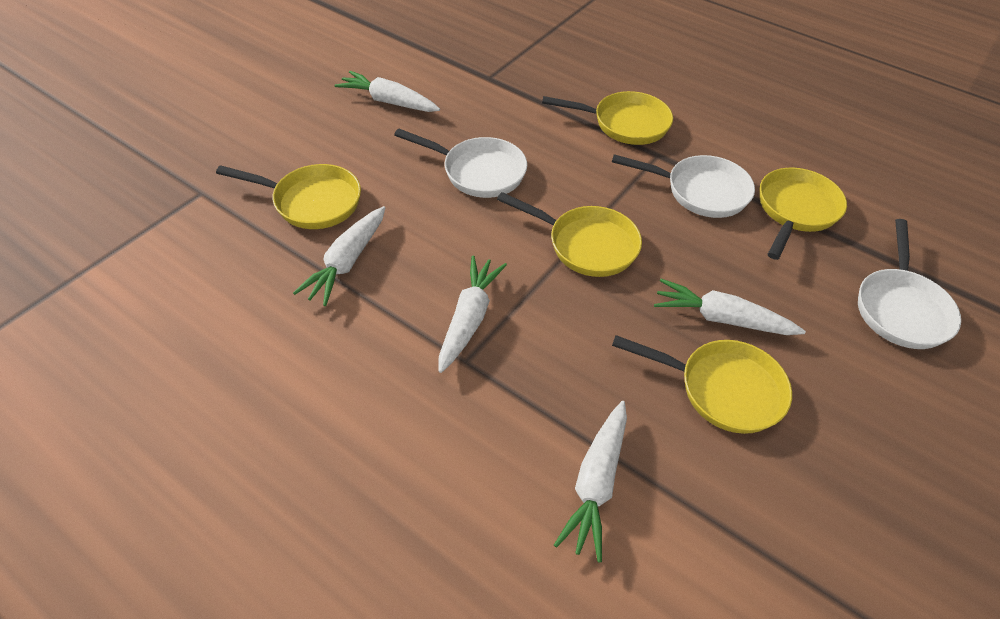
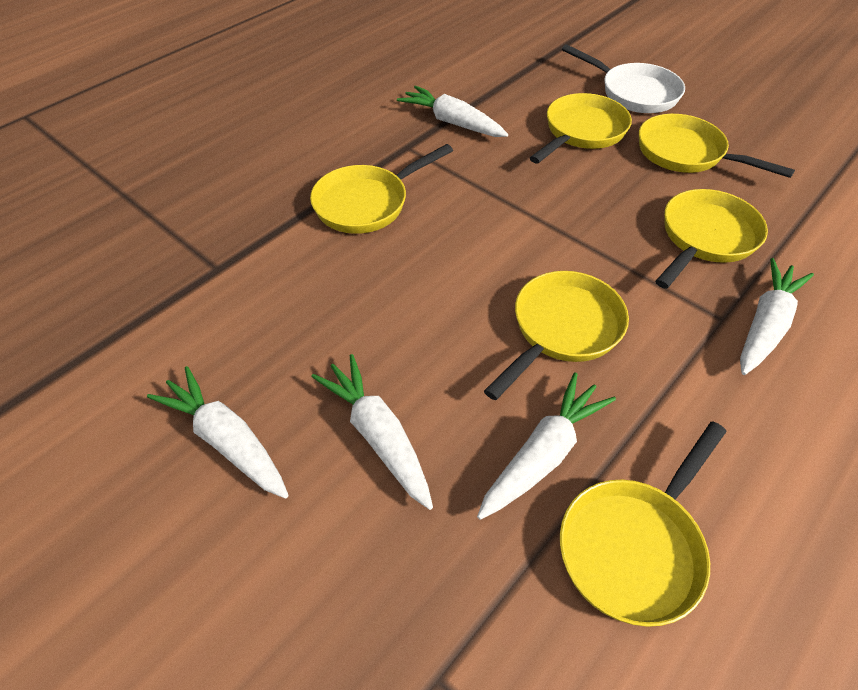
white pan: 3 -> 1
yellow pan: 5 -> 6

